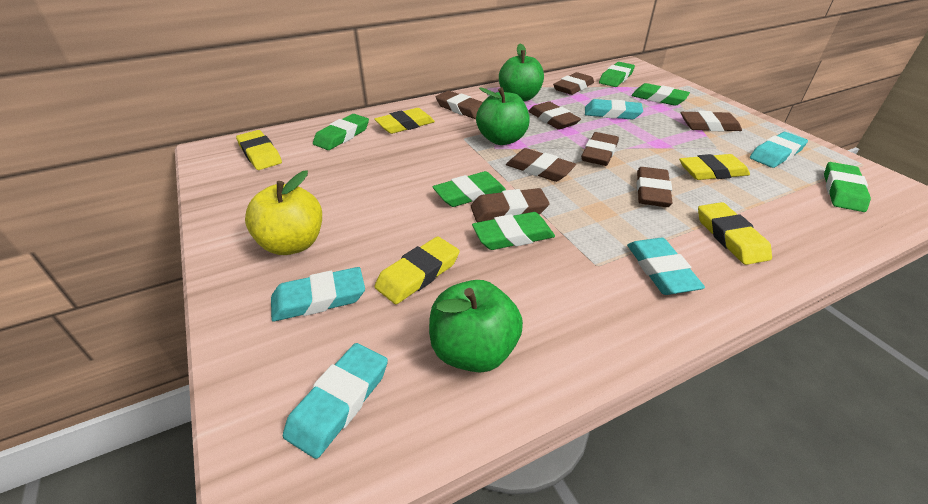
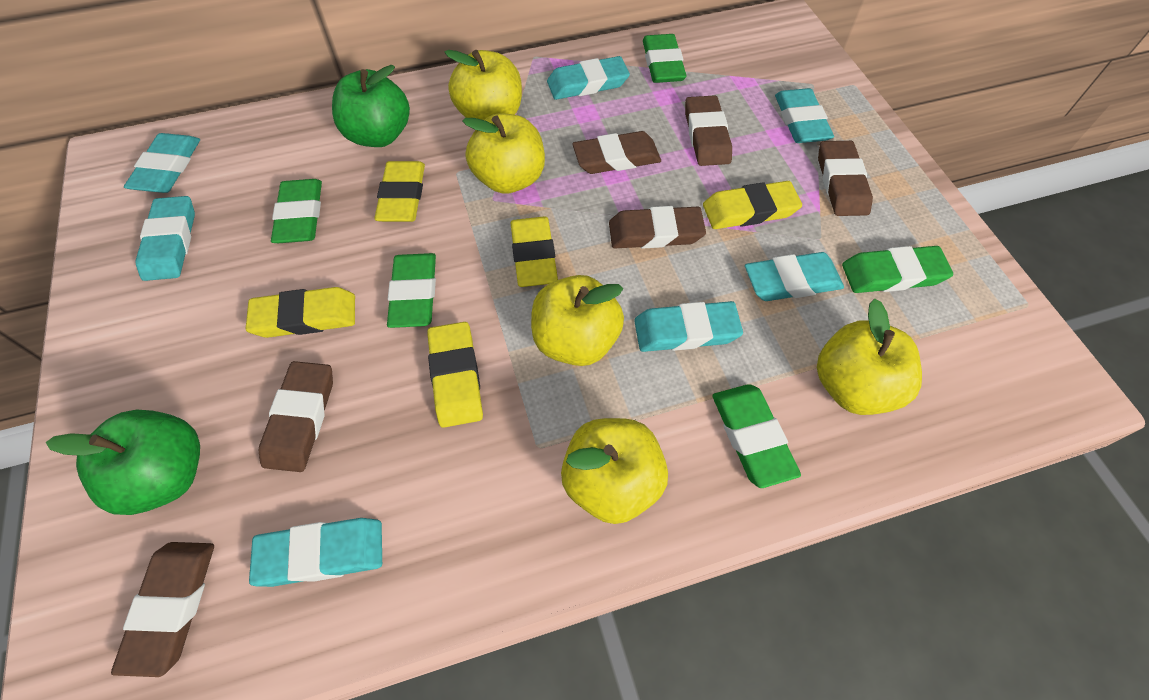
brown eraser: 8 -> 6
green apple: 3 -> 2
green eraser: 6 -> 5
turquoise eraser: 5 -> 7
yellow apple: 1 -> 5

